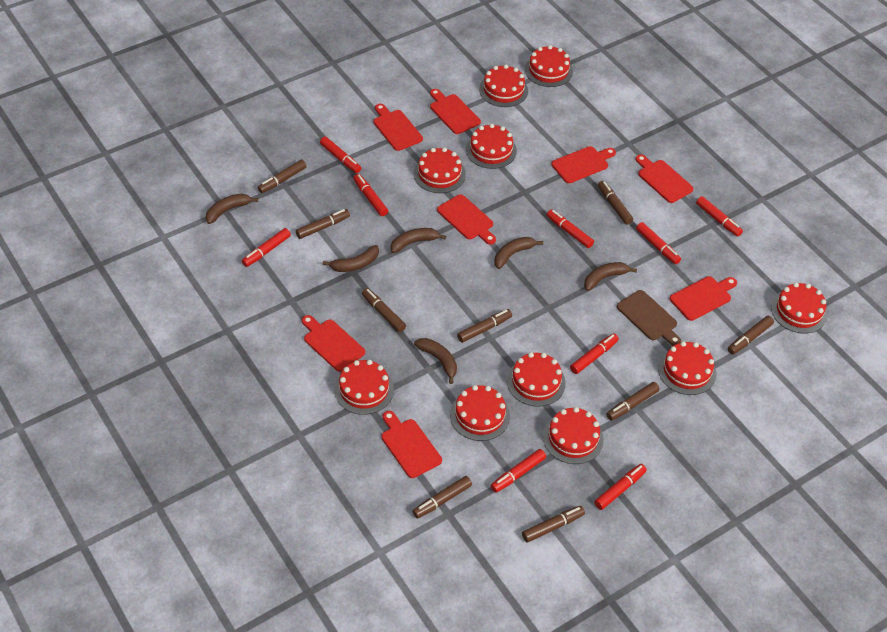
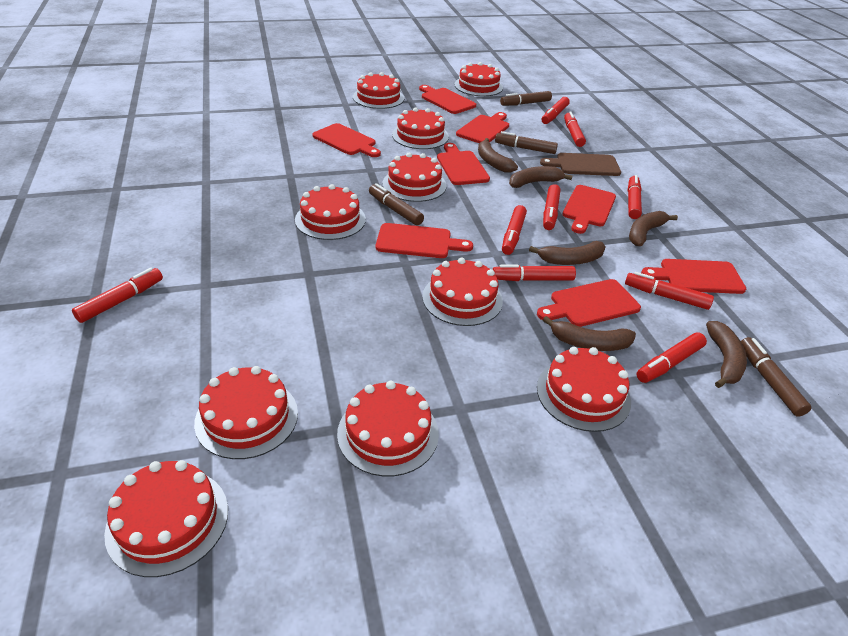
brown marker: 9 -> 4

